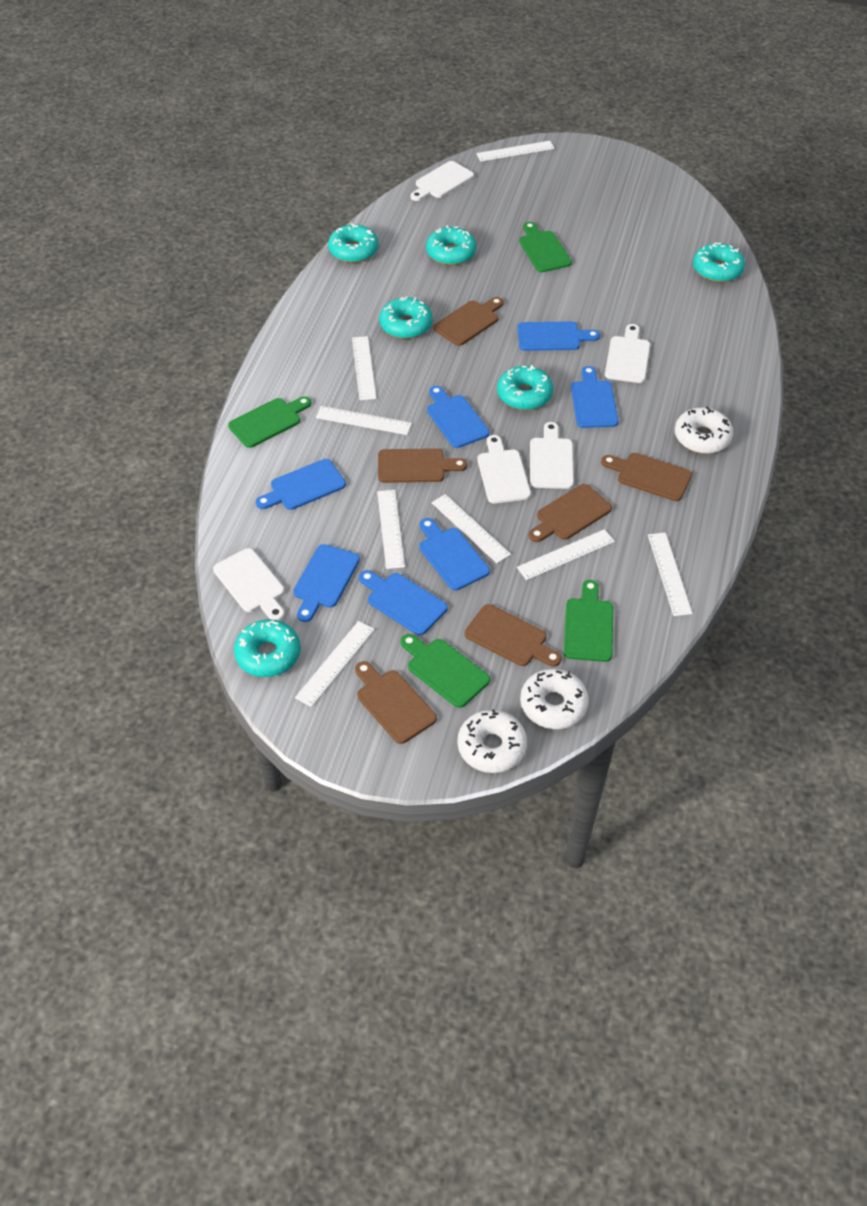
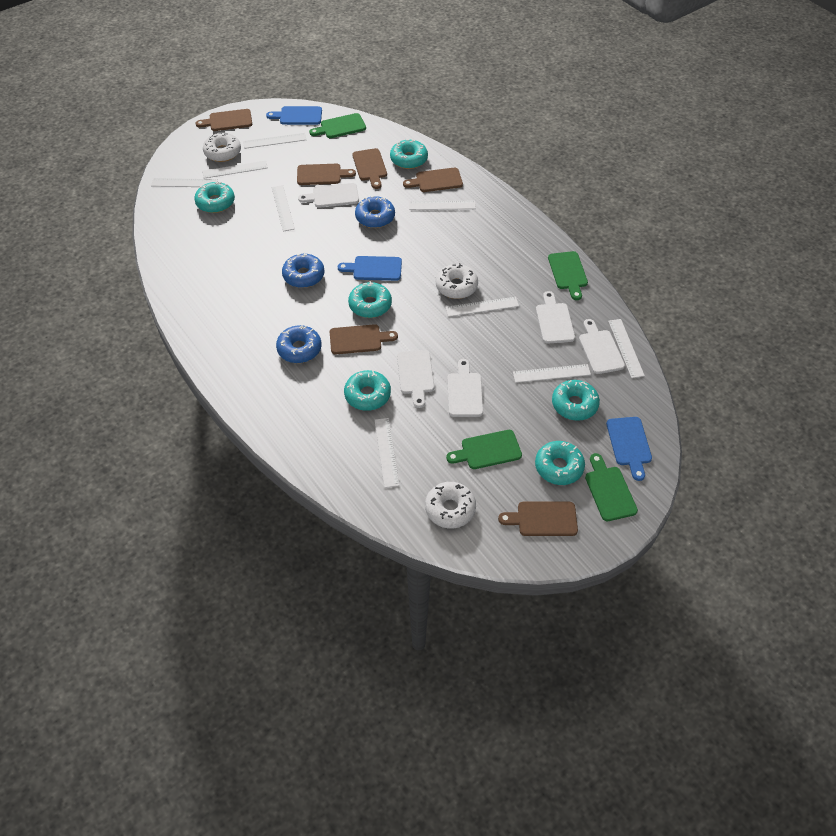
blue cutting board: 7 -> 3
blue donut: 0 -> 3
white ruler: 8 -> 9

